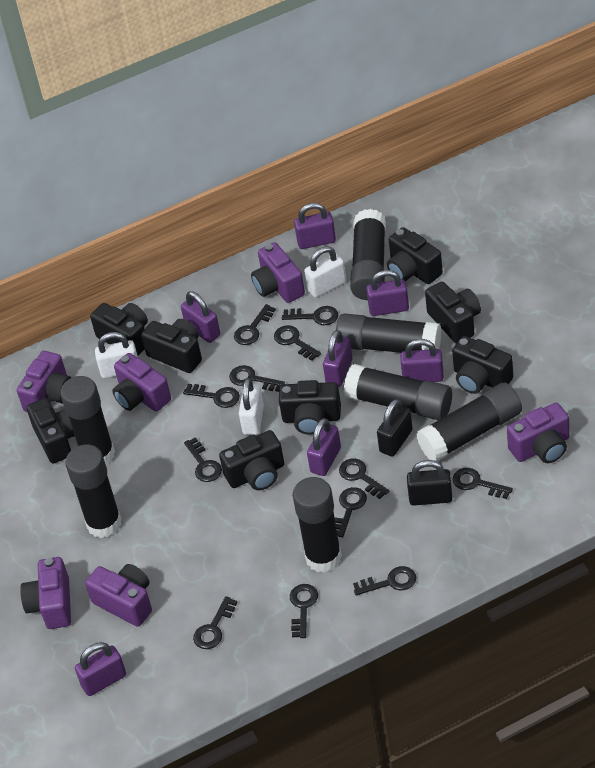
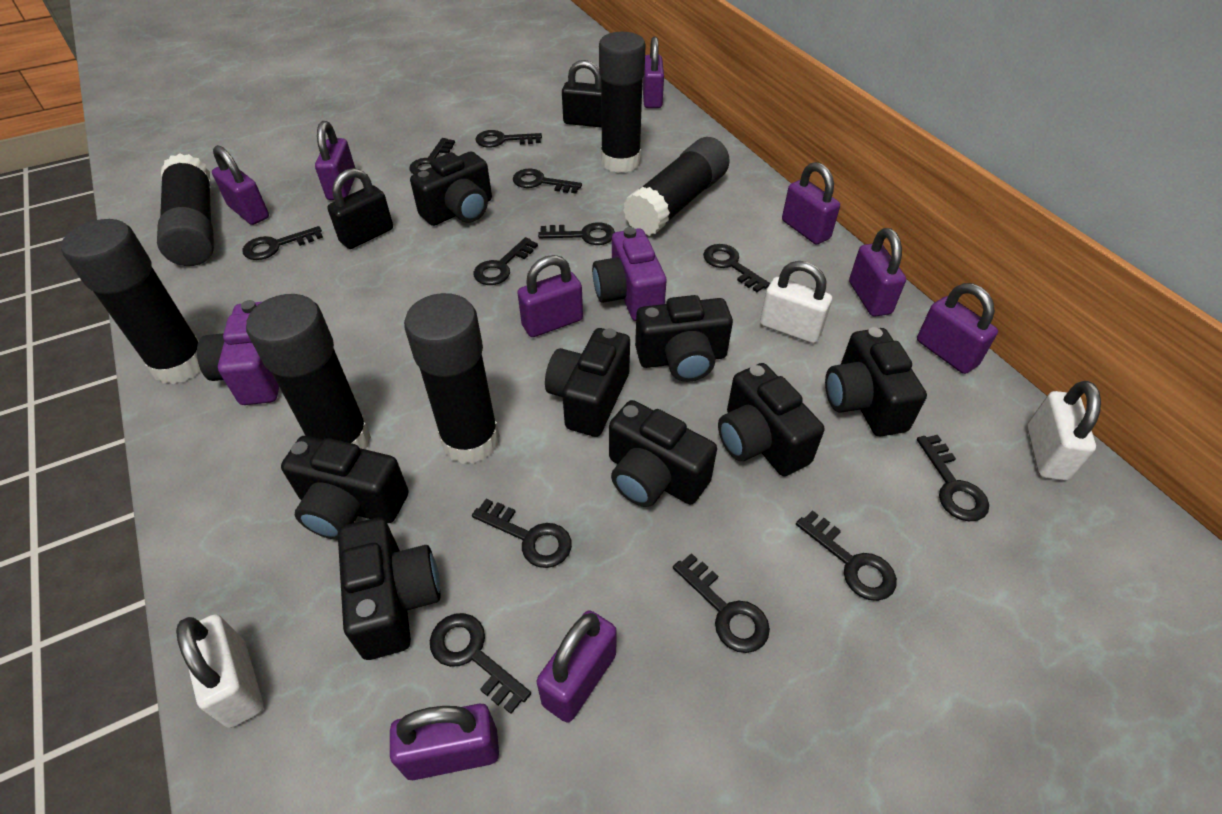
black glue stick: 7 -> 6
purple camera: 6 -> 2
purple padlock: 7 -> 9

